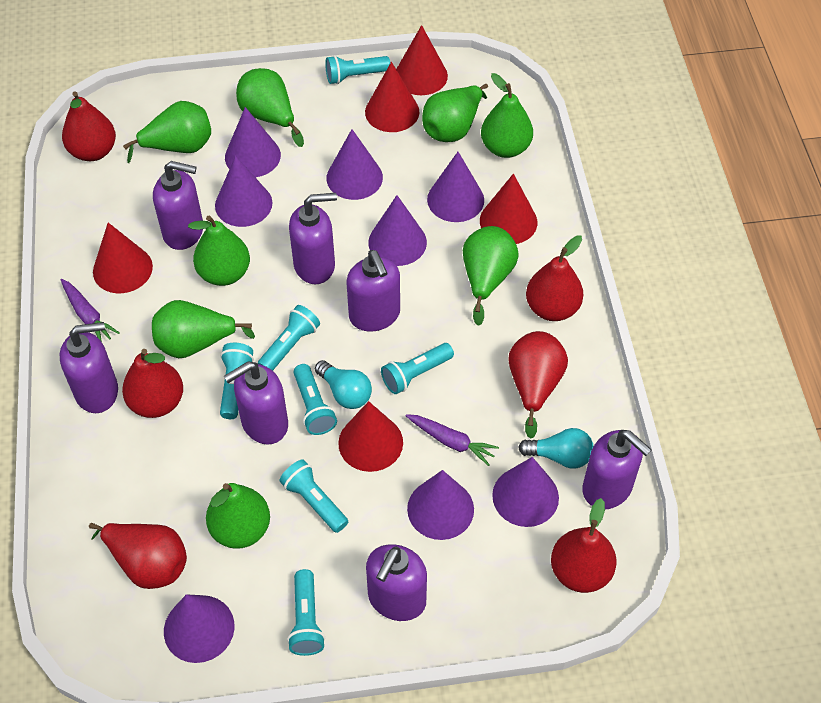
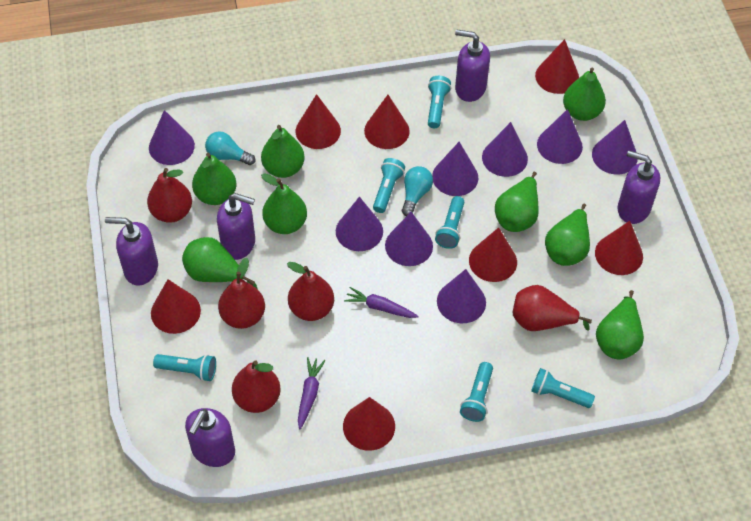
purple soap dispenser: 7 -> 5
red cone: 5 -> 7
red pear: 6 -> 5
turquoise flashlight: 7 -> 6

